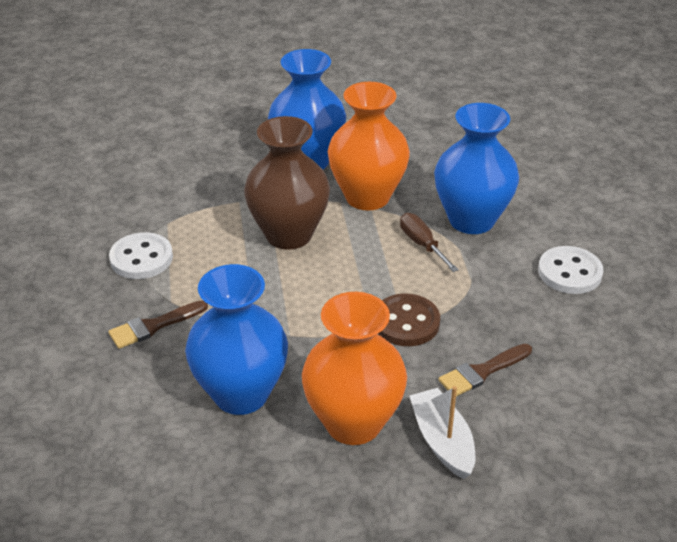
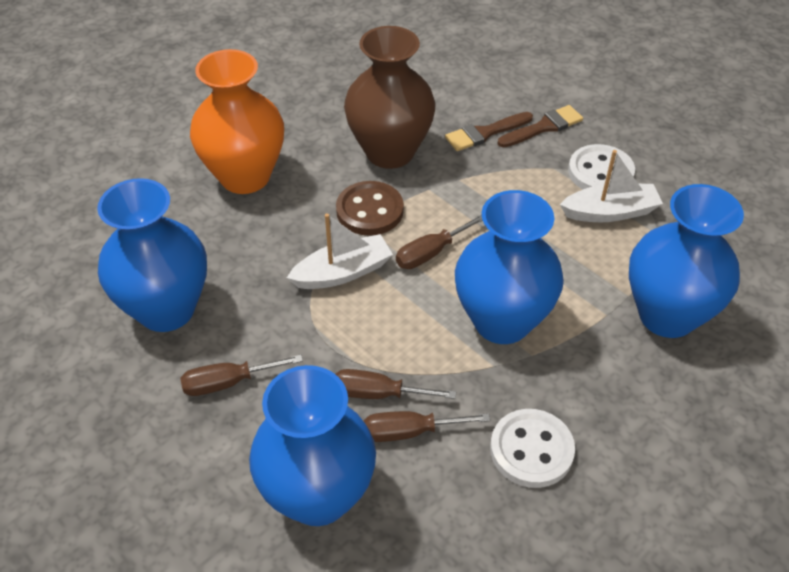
blue vase: 3 -> 4
brown screwdriver: 1 -> 4
orange vase: 2 -> 1
white boat: 1 -> 2

